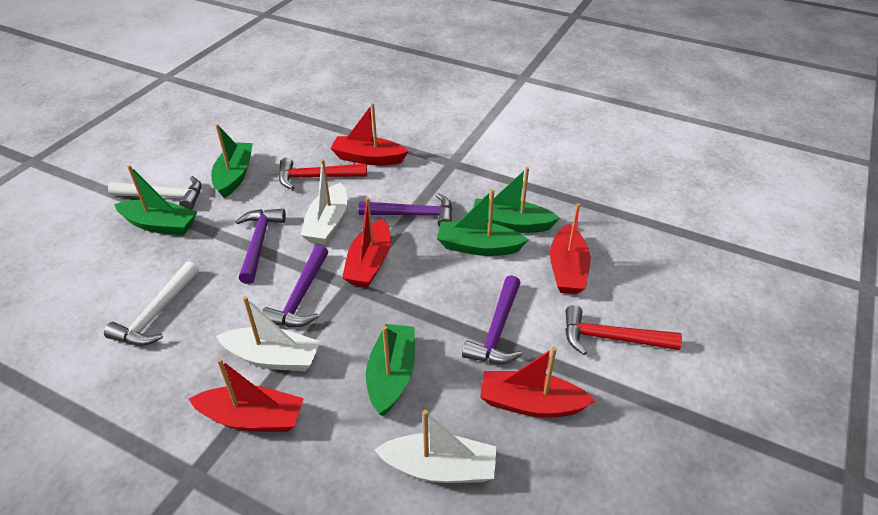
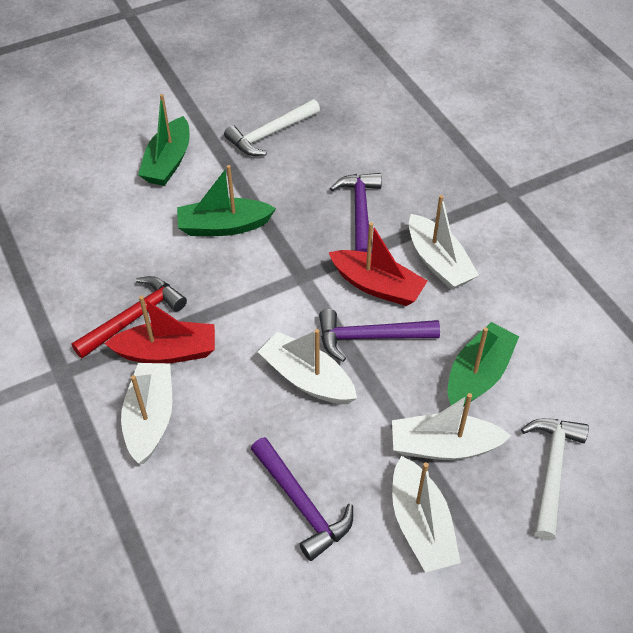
green boat: 5 -> 3
purple hammer: 4 -> 3
red boat: 5 -> 2
red hammer: 2 -> 1
white boat: 3 -> 5

